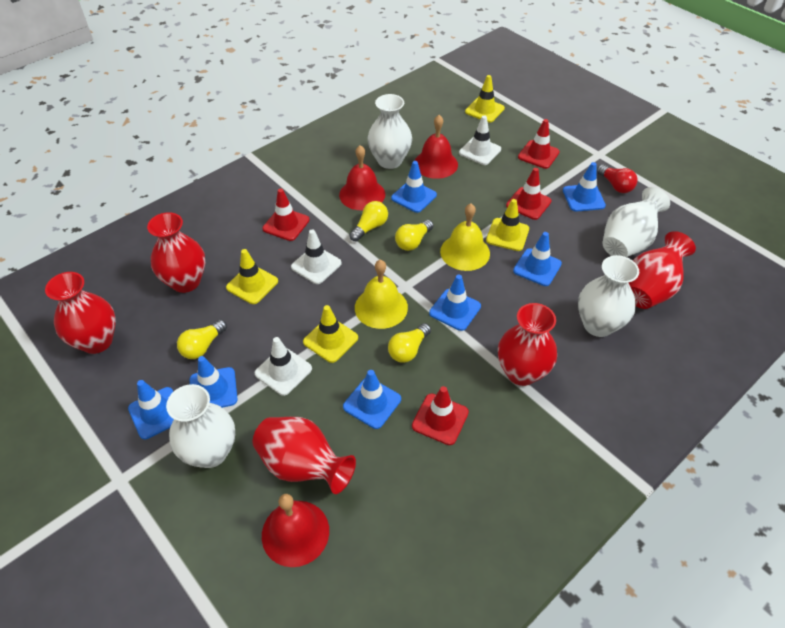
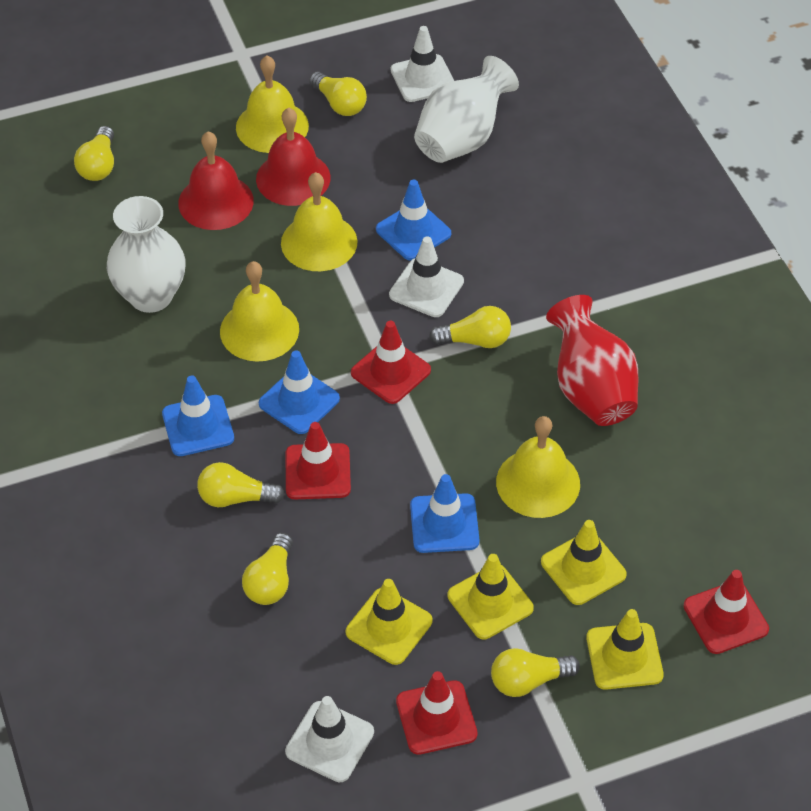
blue traffic cone: 7 -> 4
red bell: 3 -> 2
red light bulb: 1 -> 0
red vase: 5 -> 1
white vase: 4 -> 2
yellow bell: 2 -> 4
yellow light bulb: 4 -> 6

